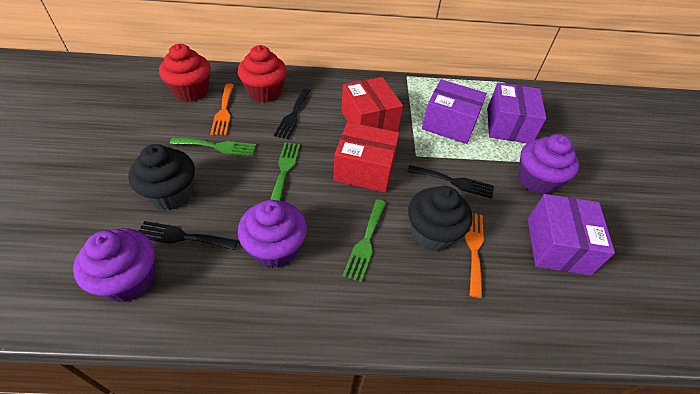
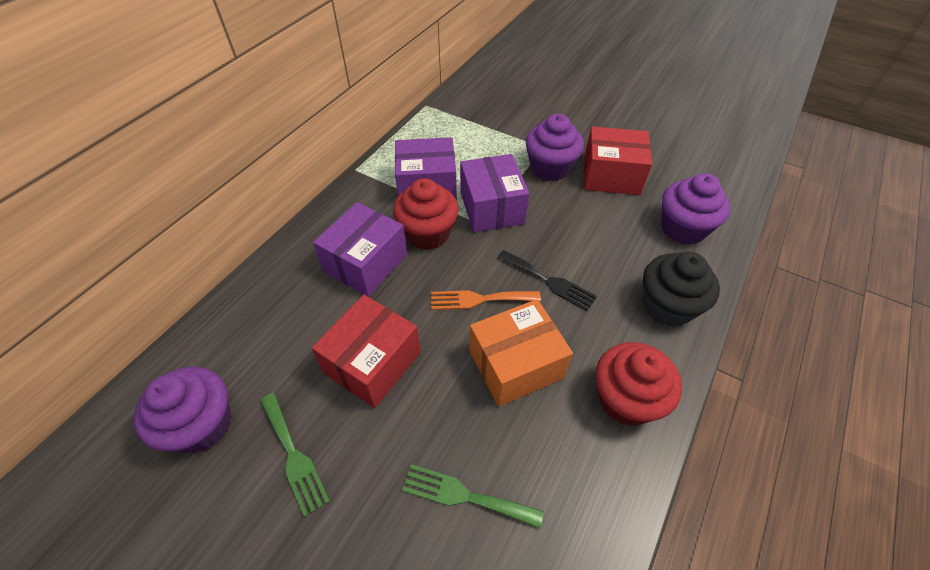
black cupcake: 2 -> 1
black fork: 3 -> 1
green fork: 3 -> 2
orange box: 0 -> 1
orange fork: 2 -> 1

